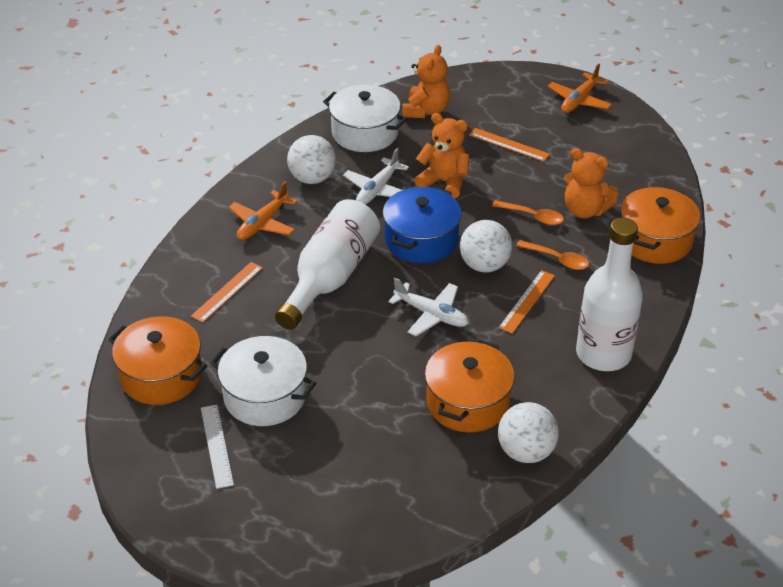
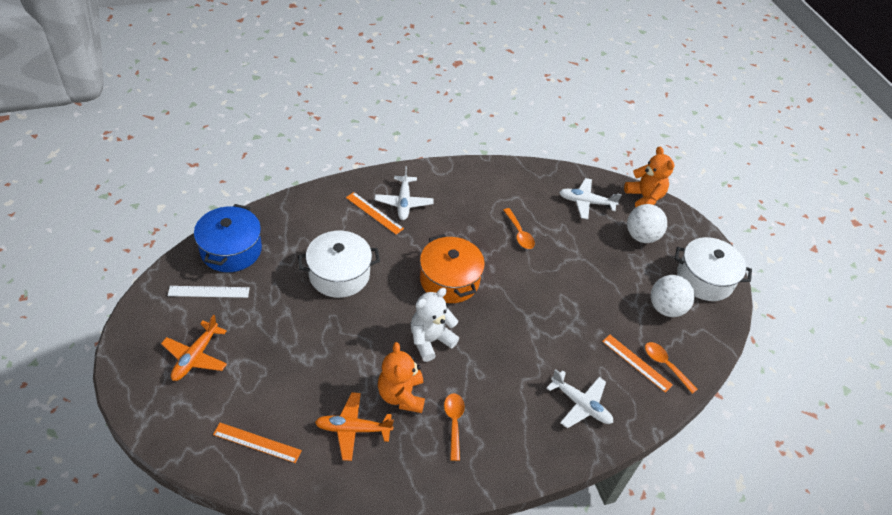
orange pot: 3 -> 1
orange spoon: 2 -> 3
orange teddy bear: 3 -> 2
white ball: 3 -> 2
white bottle: 2 -> 0
white plane: 2 -> 3
white teddy bear: 0 -> 1

